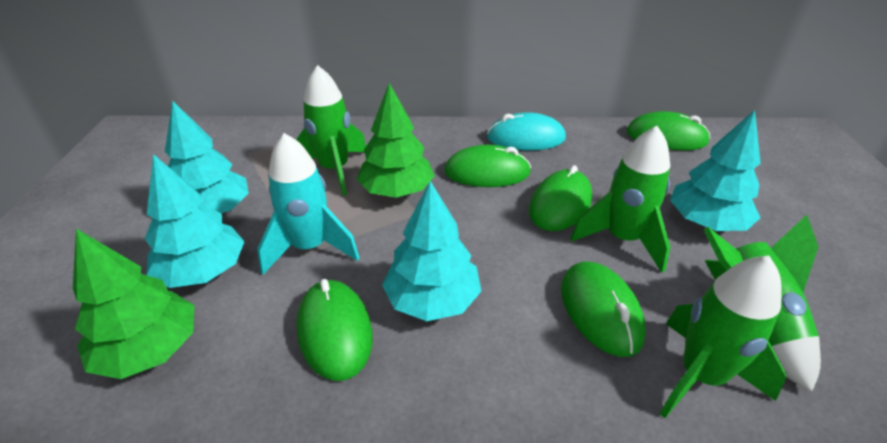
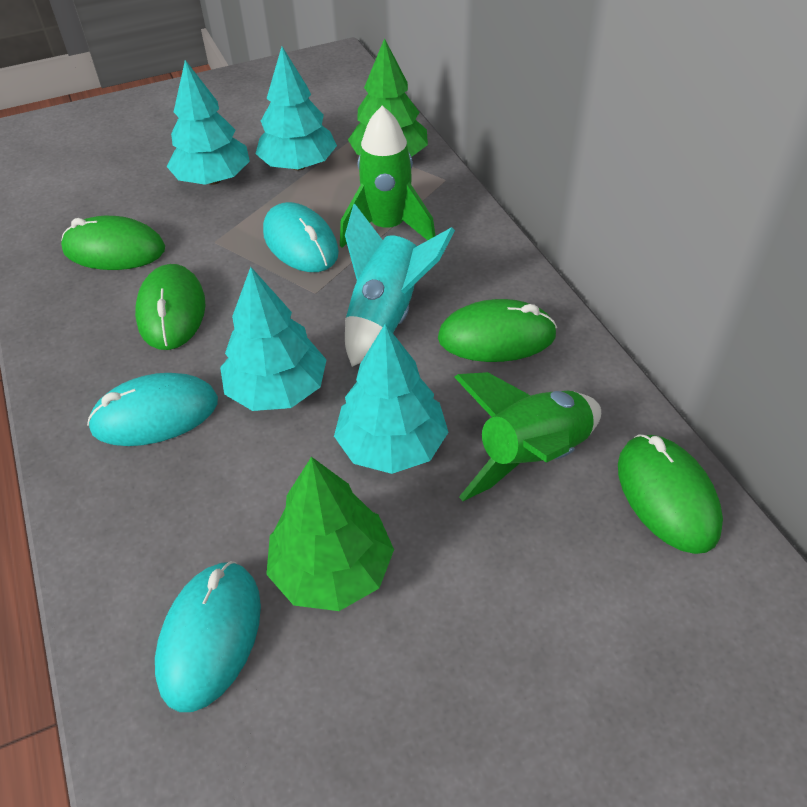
green mouse: 5 -> 4
green rocket: 4 -> 2
turquoise mouse: 1 -> 3

